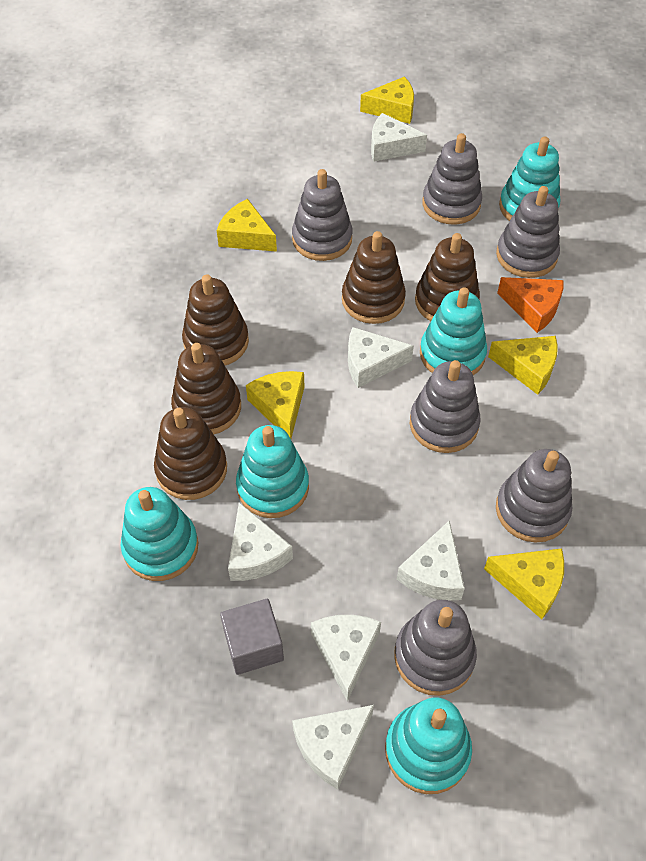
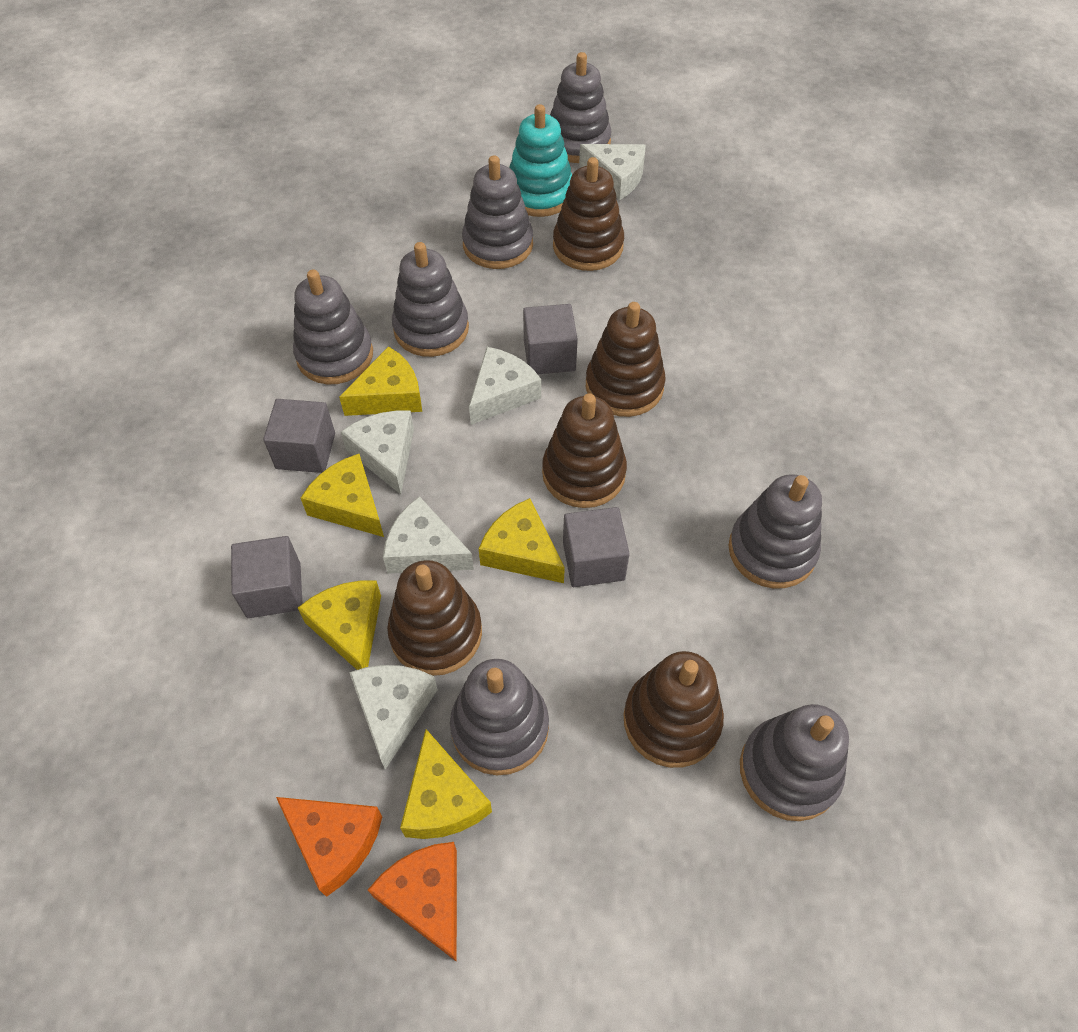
grey cube: 1 -> 4
grey stacking toy: 6 -> 7
orange cheese: 1 -> 2
turquoise stacking toy: 5 -> 1
white cheese: 6 -> 5

